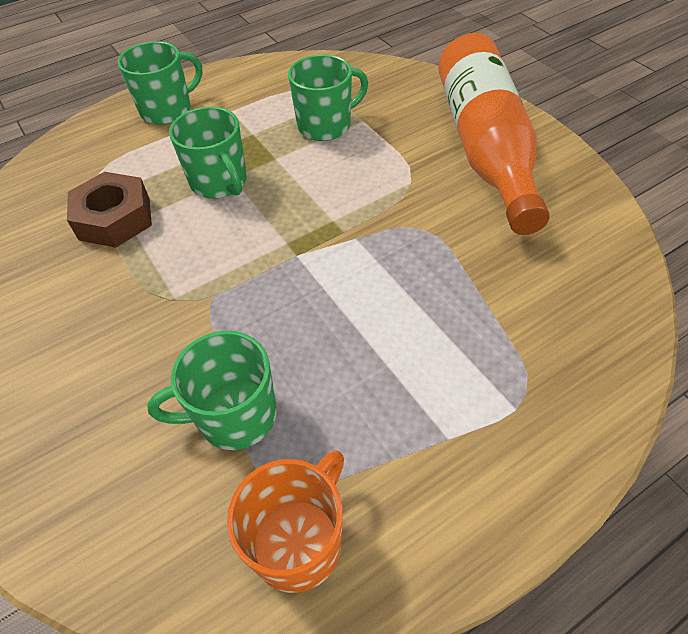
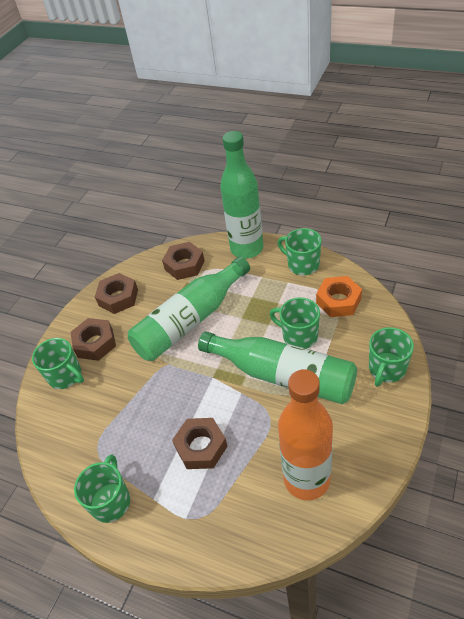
brown nut: 1 -> 4
green bottle: 0 -> 3
green mug: 4 -> 5
orange mug: 1 -> 0
orange nut: 0 -> 1

